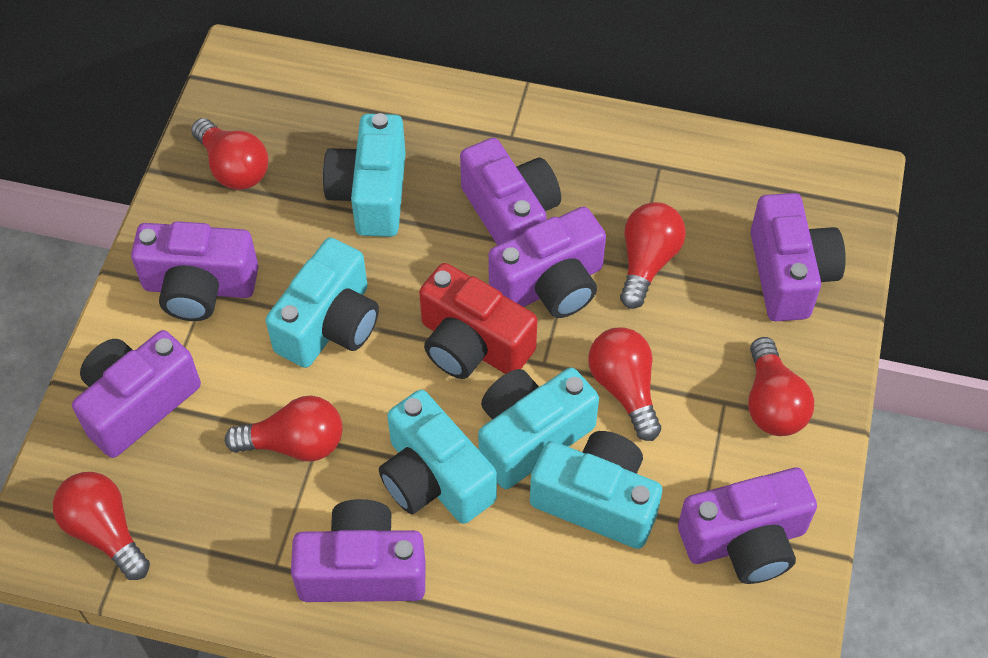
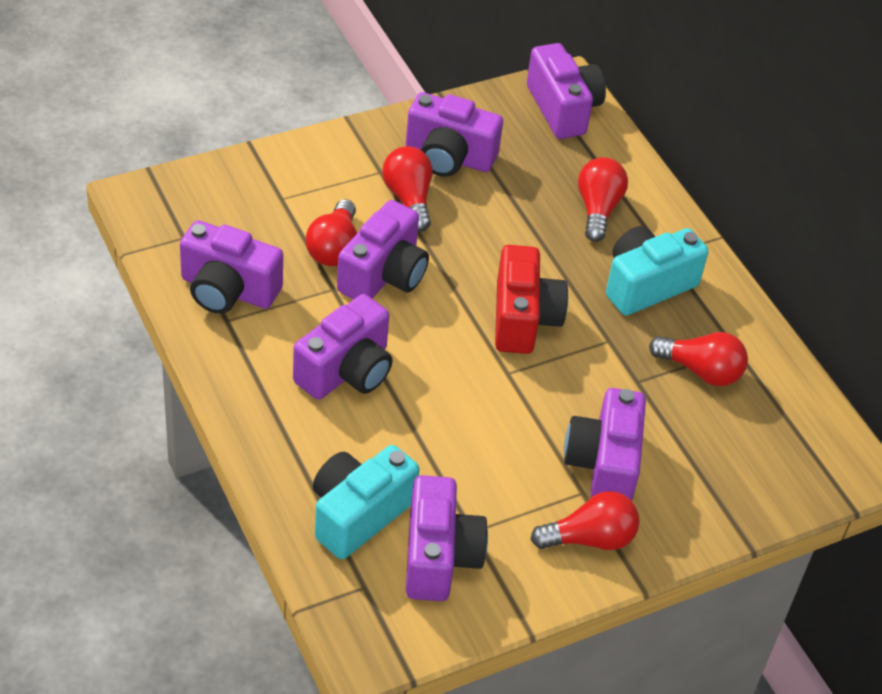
red light bulb: 6 -> 5
turquoise camera: 5 -> 2

